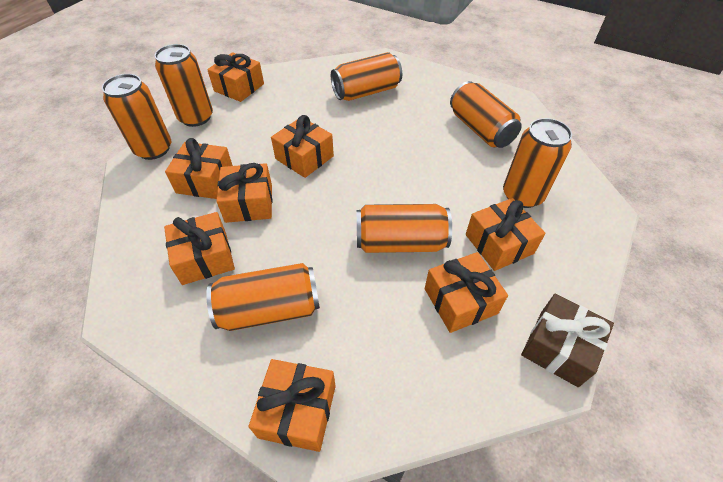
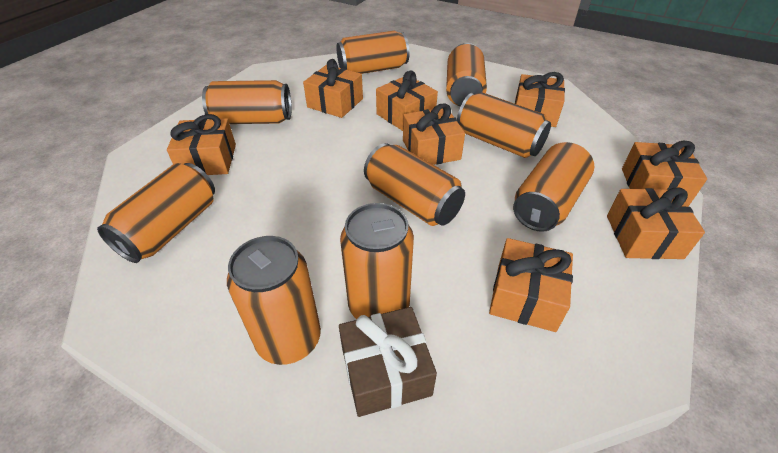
orange can: 7 -> 9

